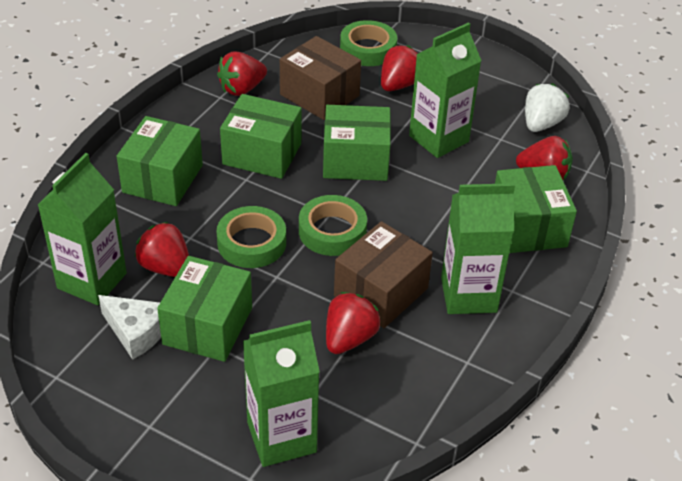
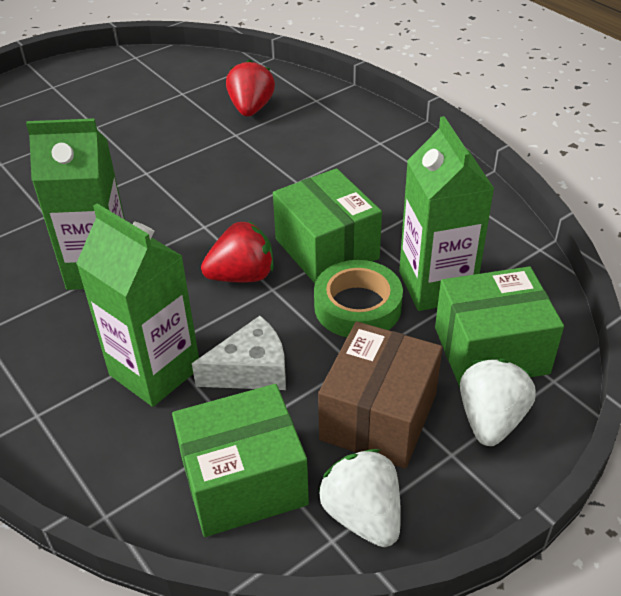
brown box: 2 -> 1
green box: 5 -> 3
green carton: 4 -> 3
green tape: 3 -> 1
red strawberry: 5 -> 2
white strawberry: 1 -> 2

